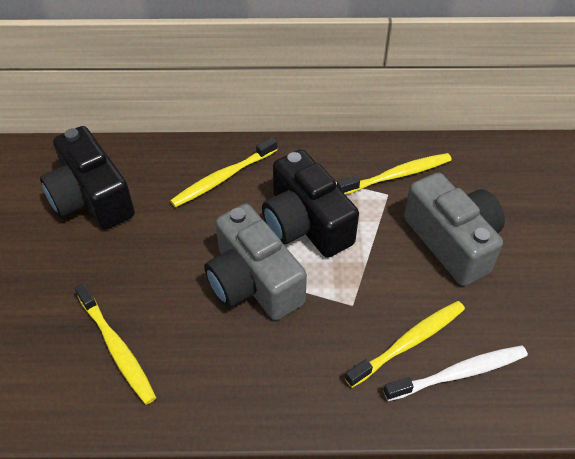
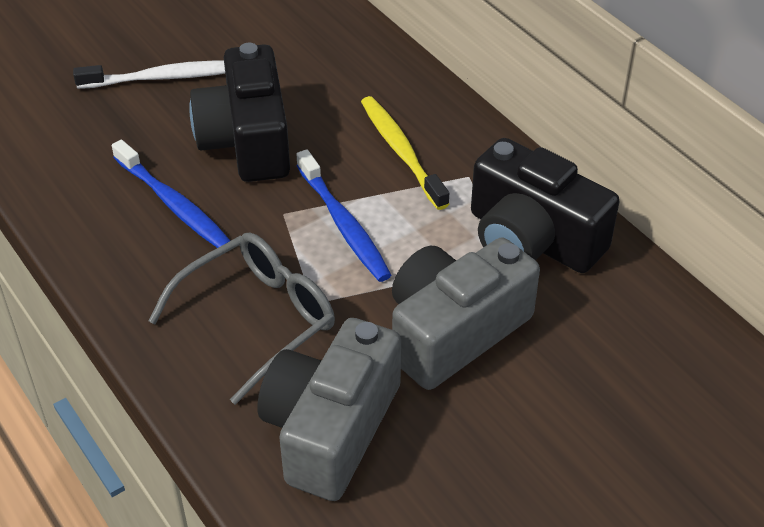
blue toothbrush: 0 -> 2
grey glasses: 0 -> 1
yellow toothbrush: 4 -> 1

